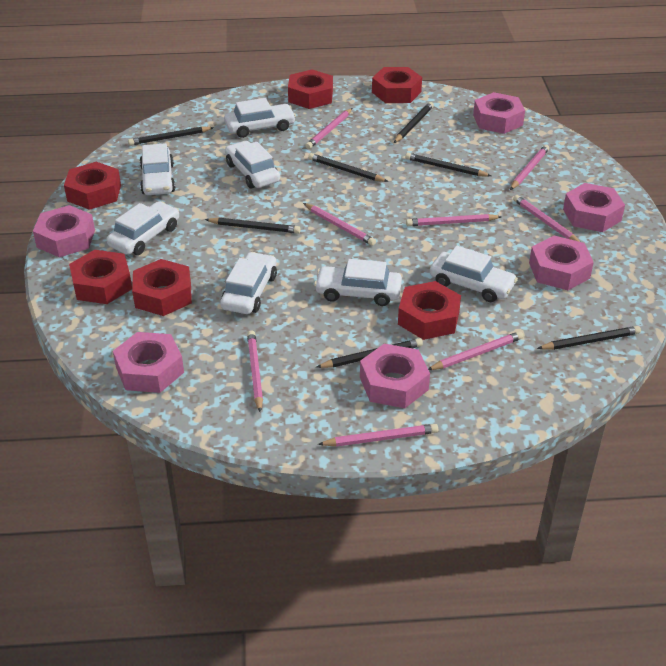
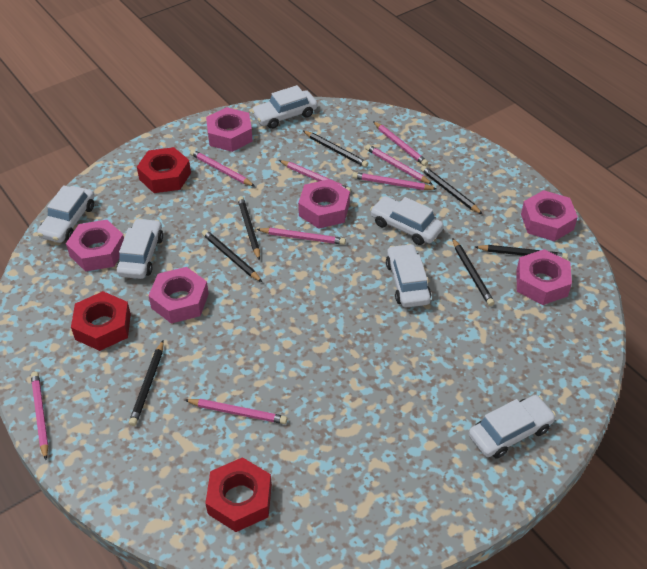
red nut: 6 -> 3
white car: 7 -> 6

